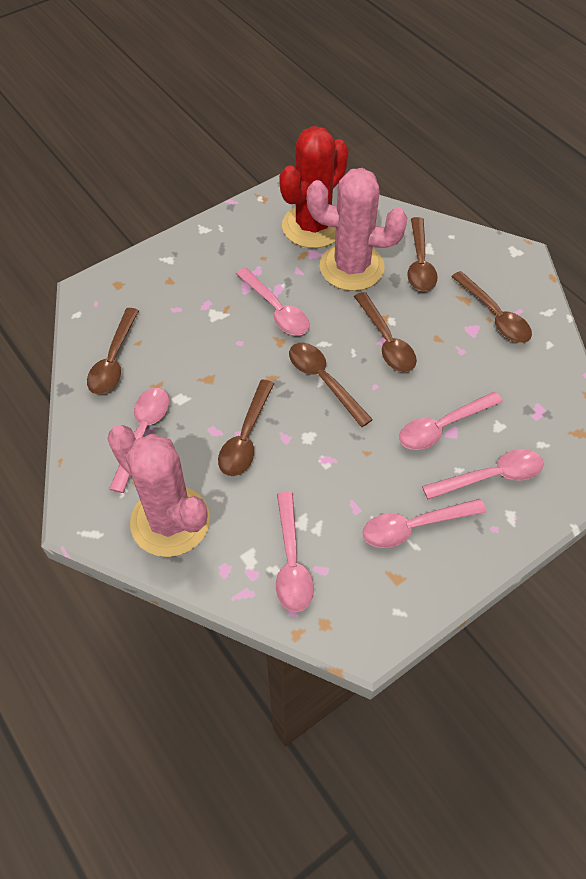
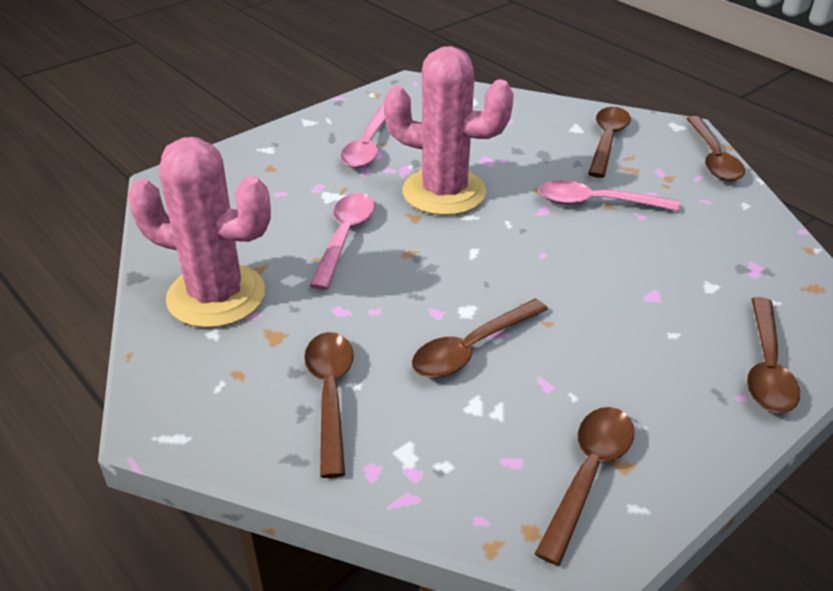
pink spoon: 6 -> 3
red cactus: 1 -> 0

